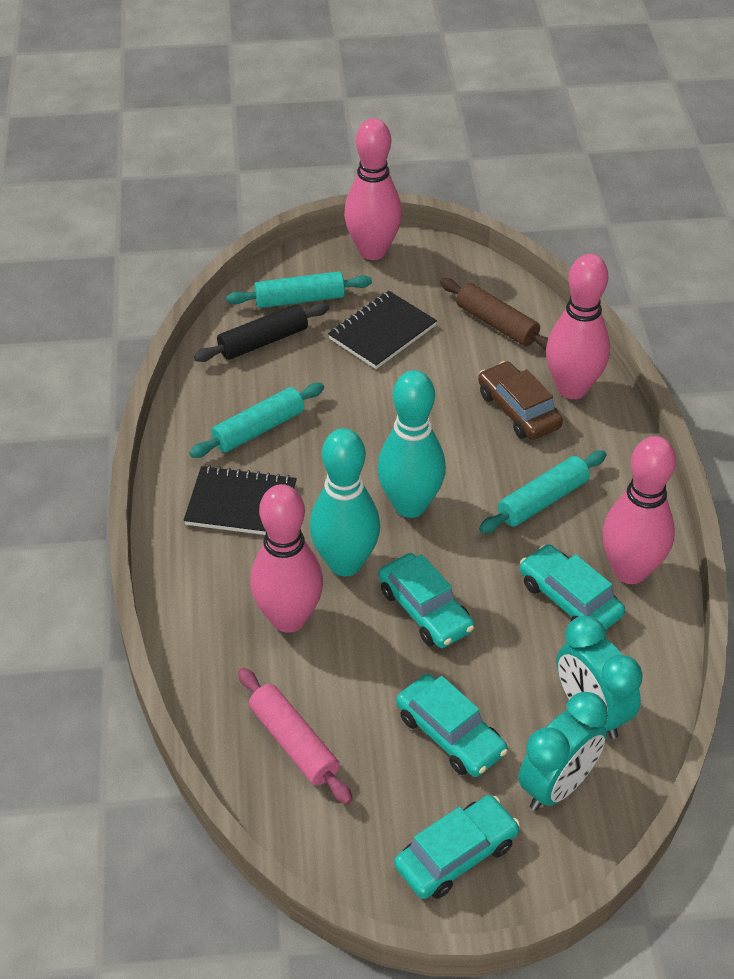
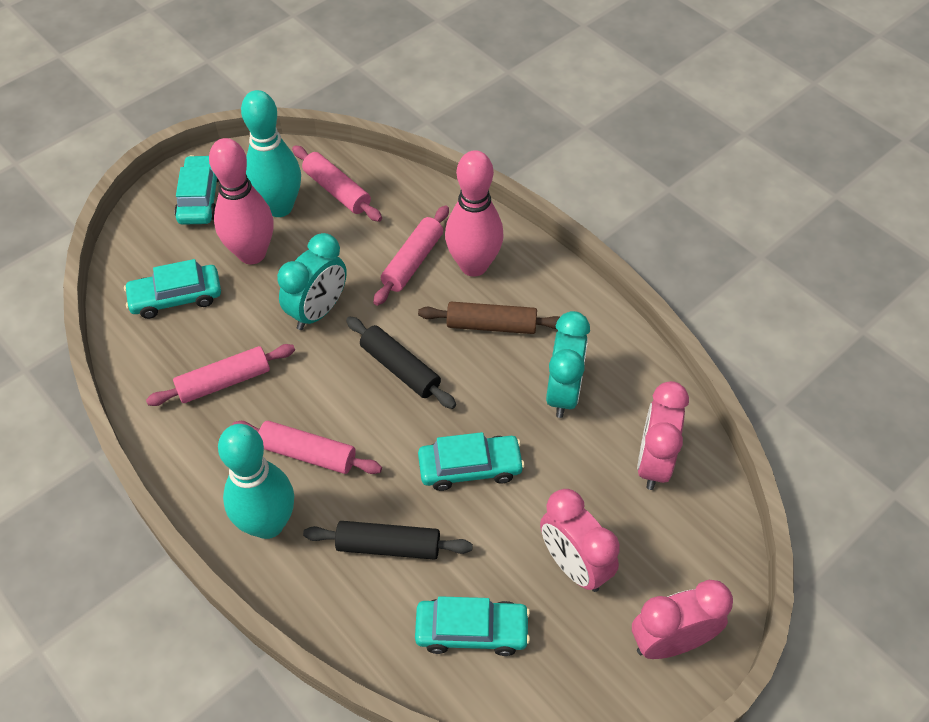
black notebook: 2 -> 0
black rolling pin: 1 -> 2
brown car: 1 -> 0
pink bowling pin: 4 -> 2
pink clock: 0 -> 3
pink rolling pin: 1 -> 4
turquoise rolling pin: 3 -> 0

